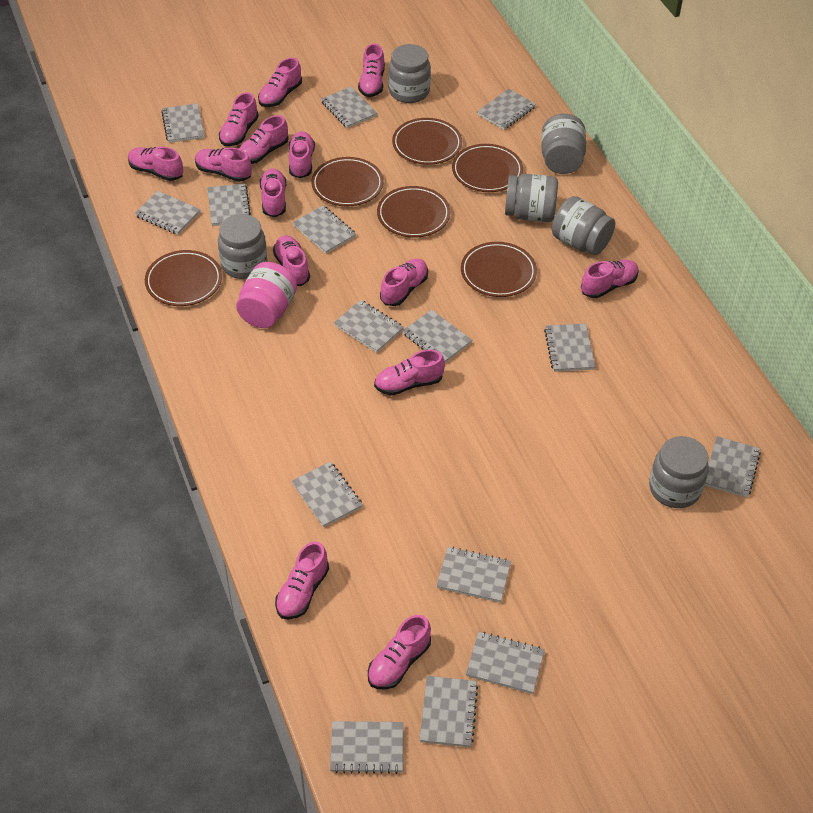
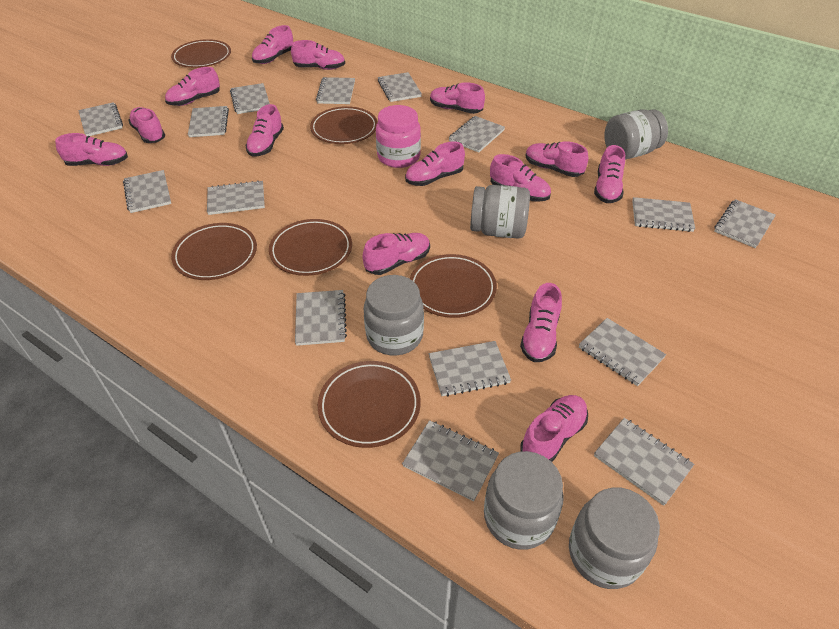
grey jar: 6 -> 5

